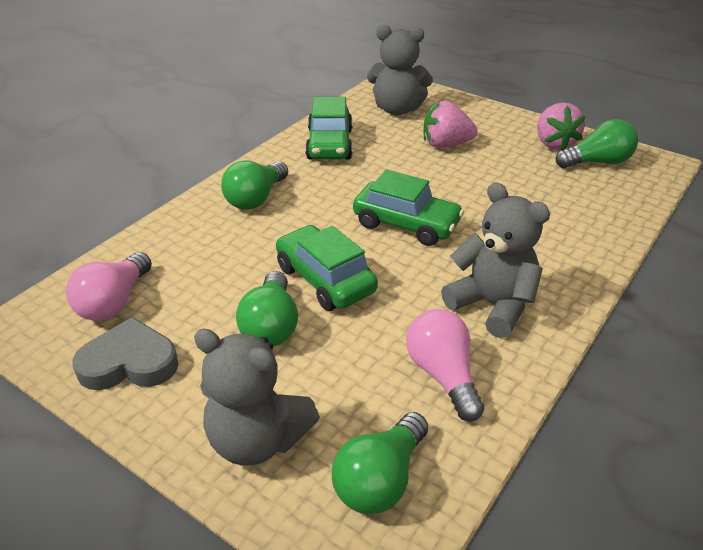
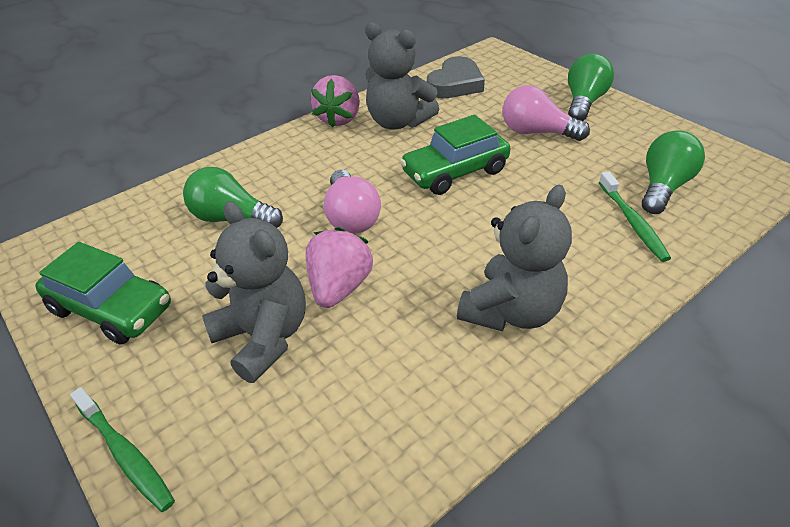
green car: 3 -> 2
green light bulb: 4 -> 3
green toothbrush: 0 -> 2

